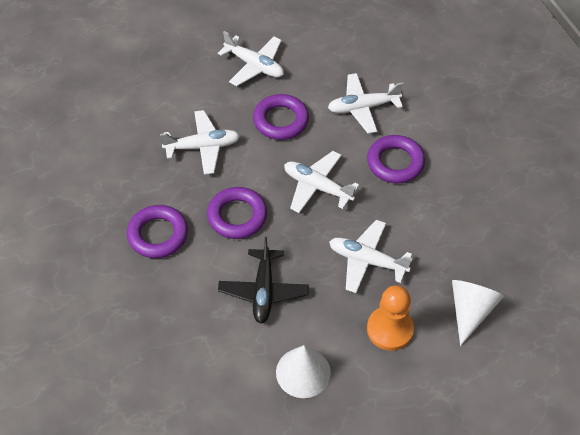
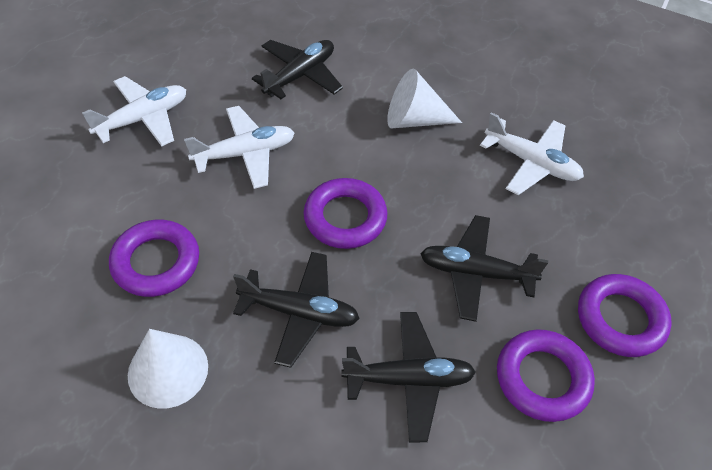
black plane: 1 -> 4
orange pawn: 1 -> 0
white plane: 5 -> 3

